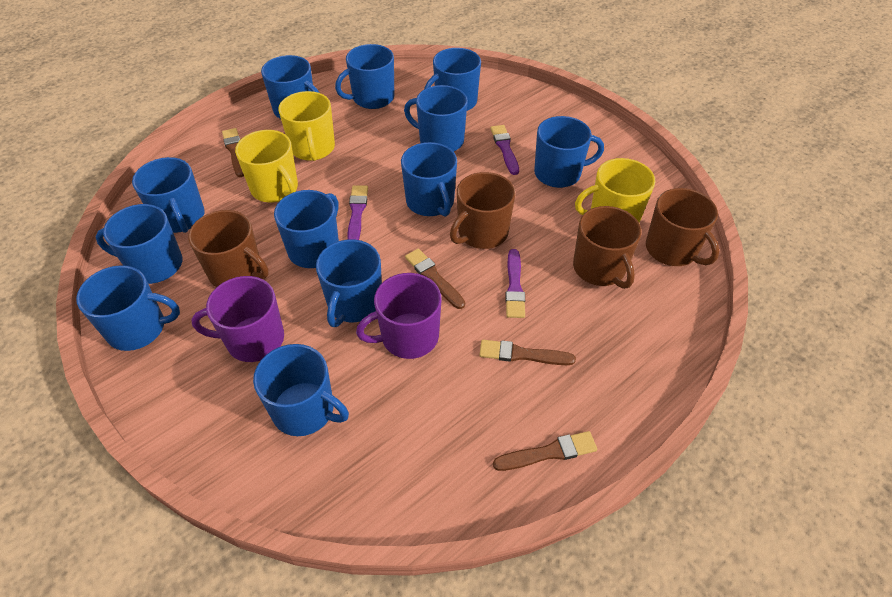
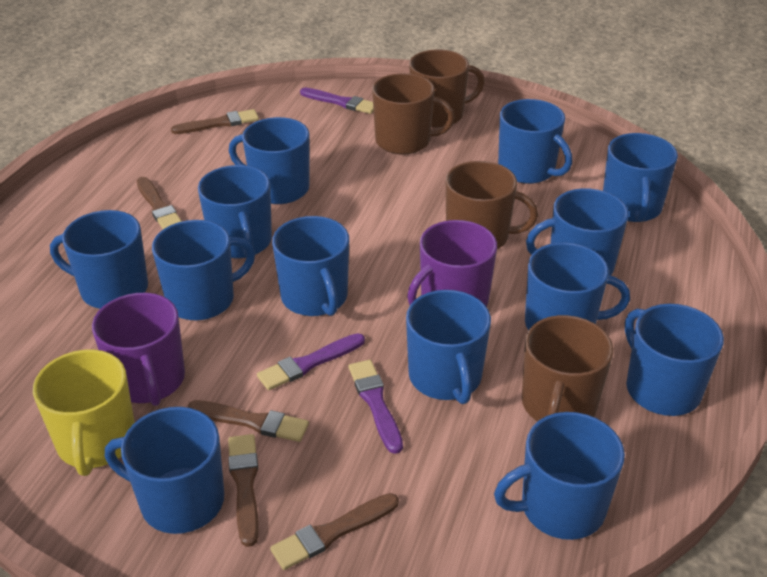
blue mug: 12 -> 13
brown brush: 4 -> 5
yellow mug: 3 -> 1

